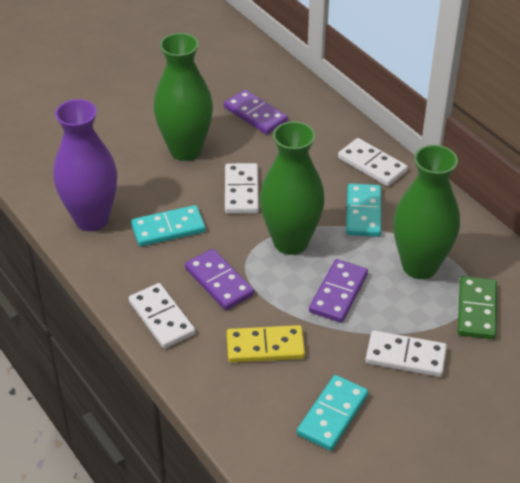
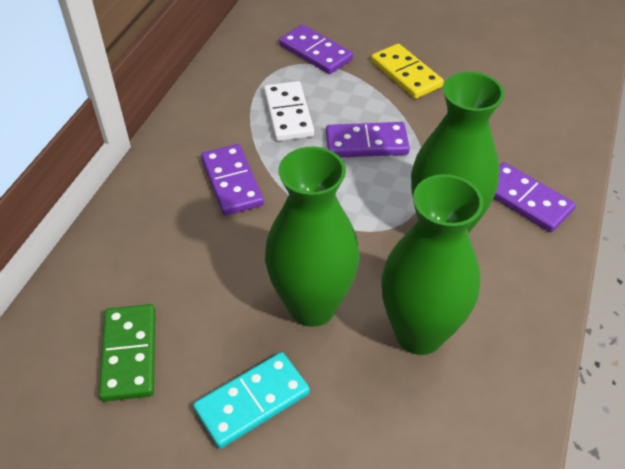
purple domino: 3 -> 4
purple vase: 1 -> 0
turquoise domino: 3 -> 1
white domino: 4 -> 1

